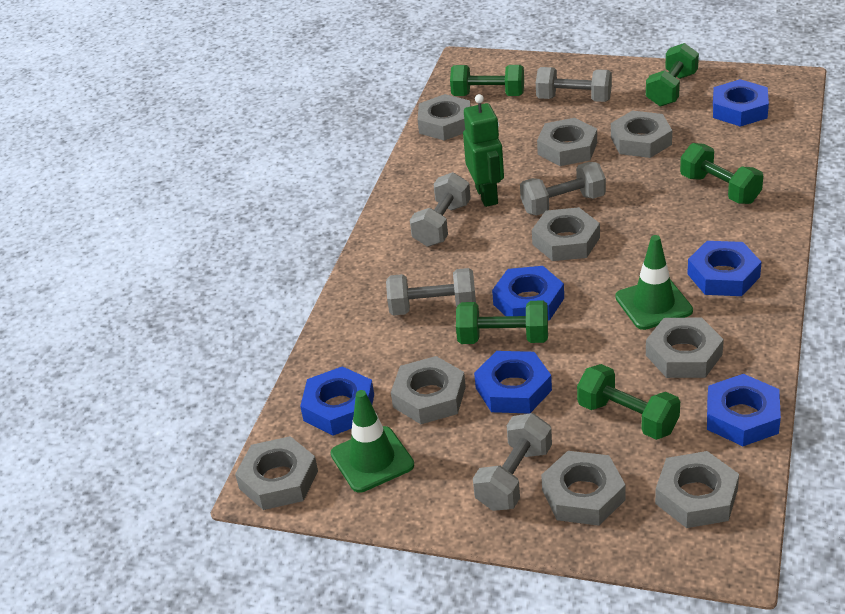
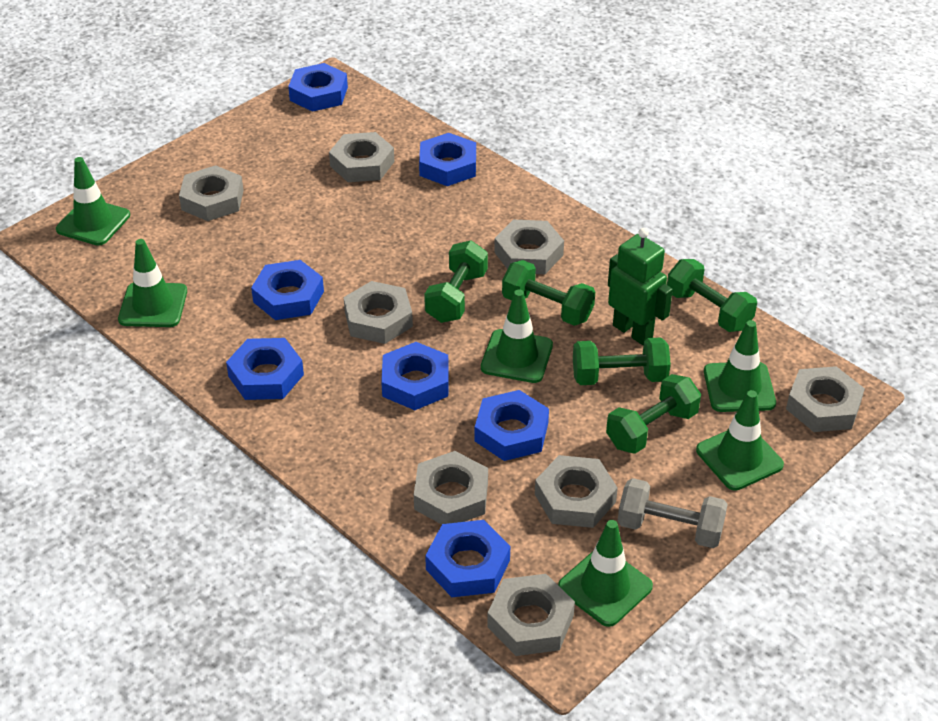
blue nut: 6 -> 7
green traffic cone: 2 -> 6
grey dumbbell: 5 -> 1
grey nut: 9 -> 8

